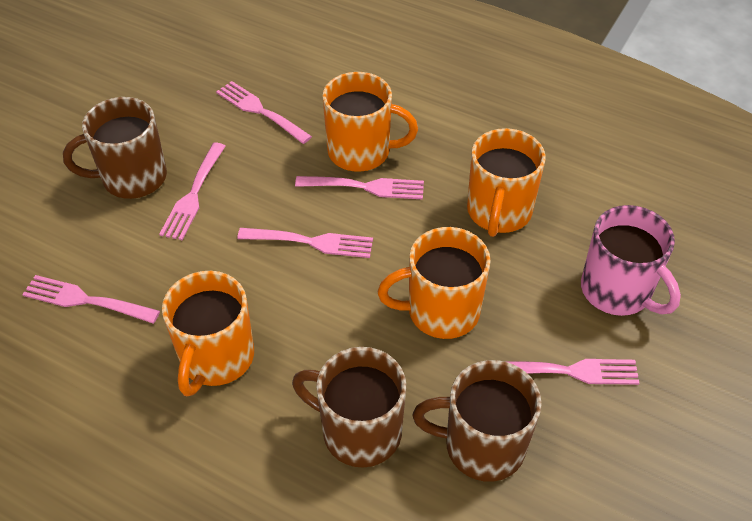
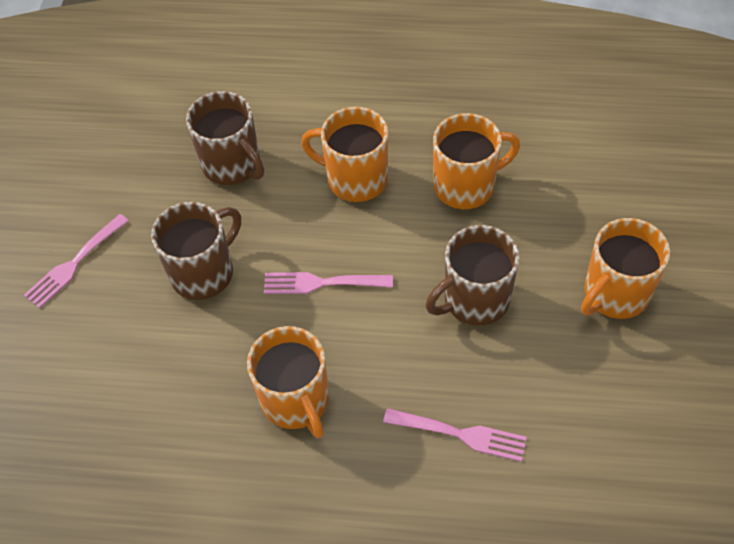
pink fork: 6 -> 3
pink mug: 1 -> 0

